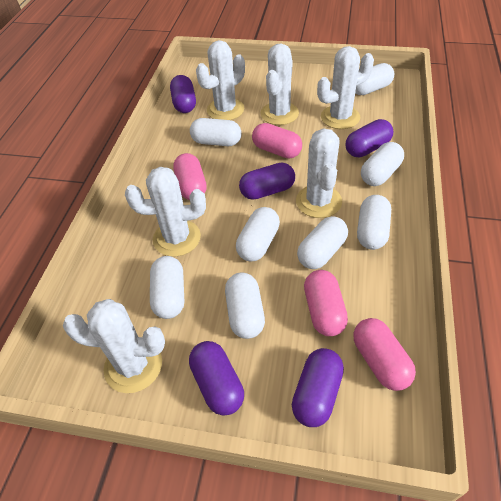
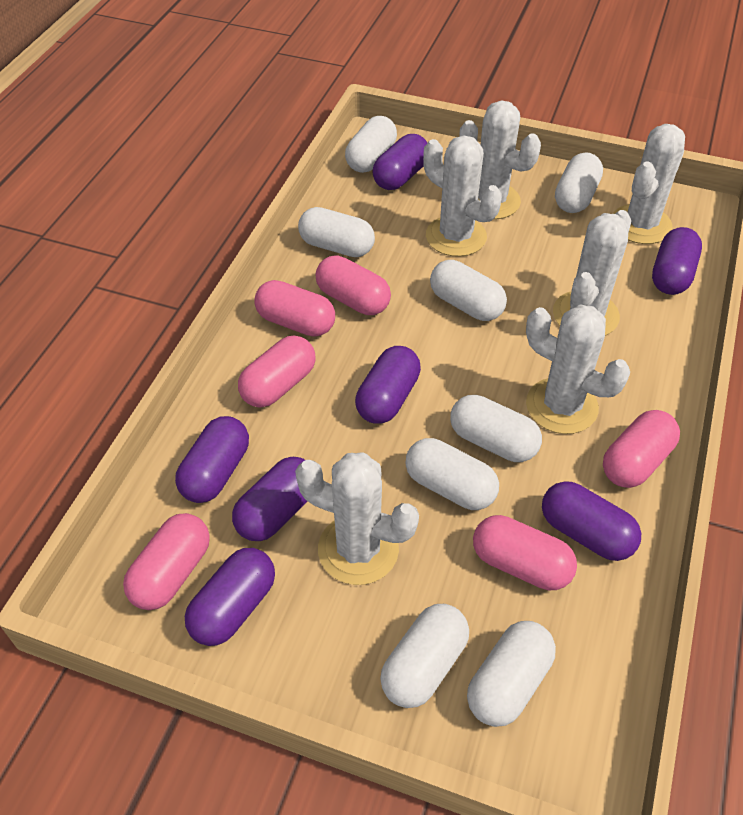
pink capsule: 4 -> 6
purple capsule: 5 -> 7

